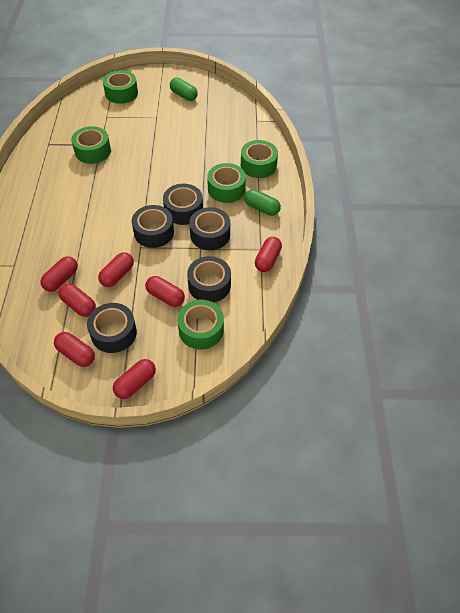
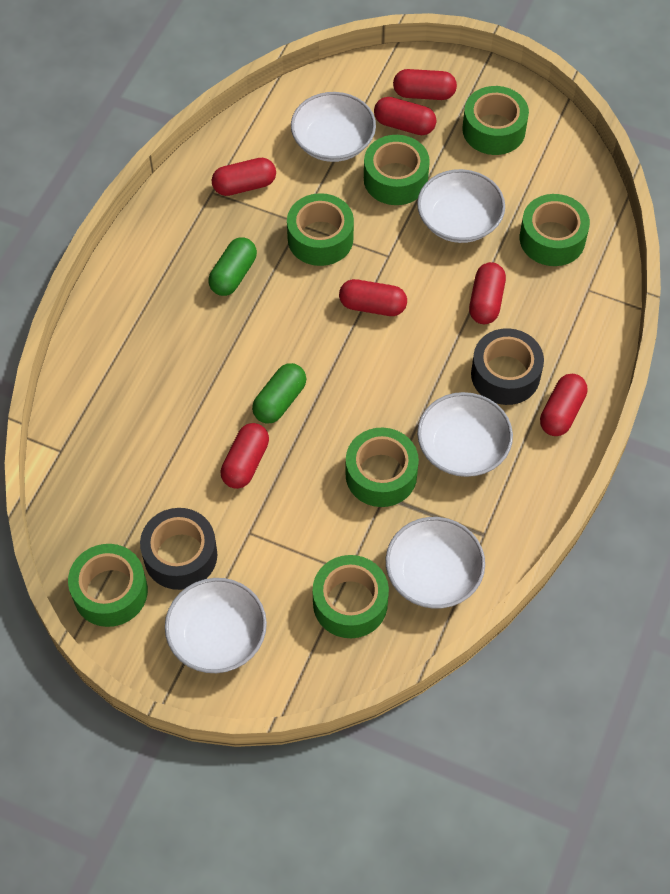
black tape: 5 -> 2
green tape: 5 -> 7
white bowl: 0 -> 5

